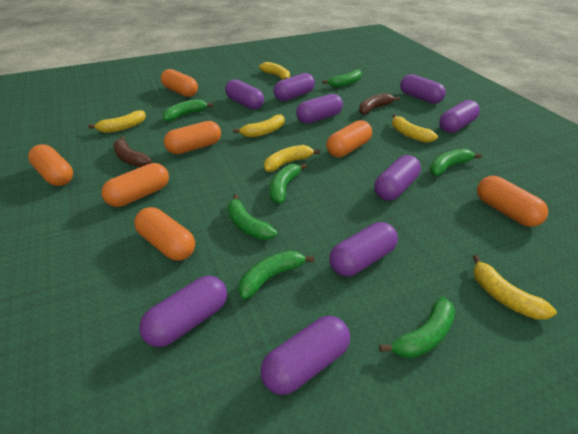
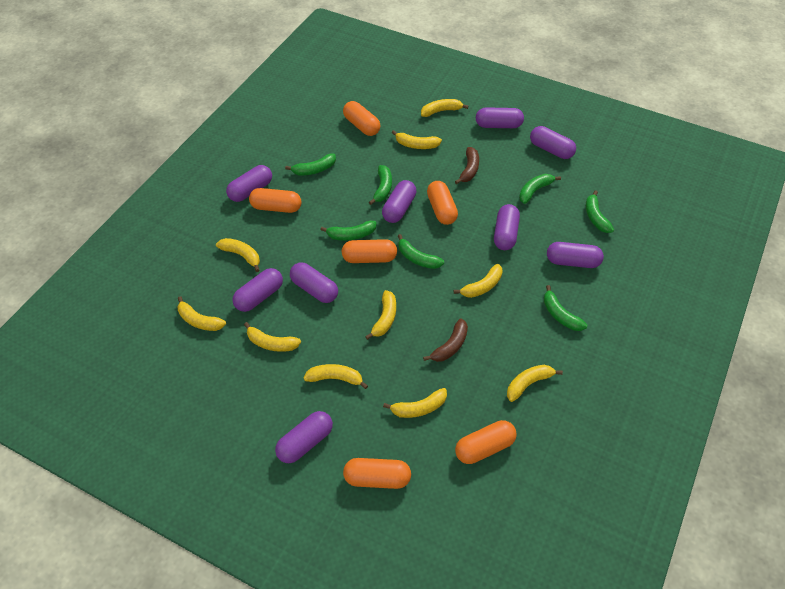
orange capsule: 7 -> 6
yellow banana: 6 -> 10

